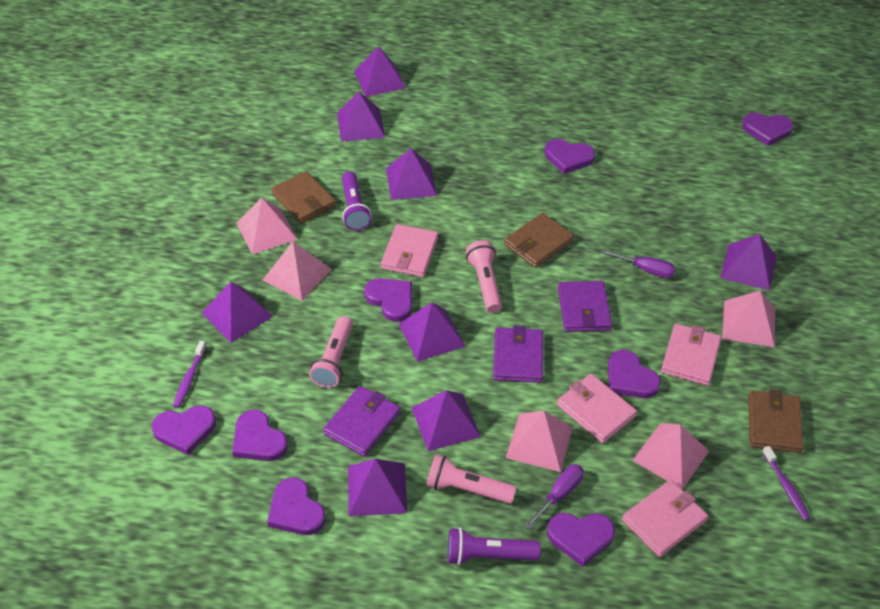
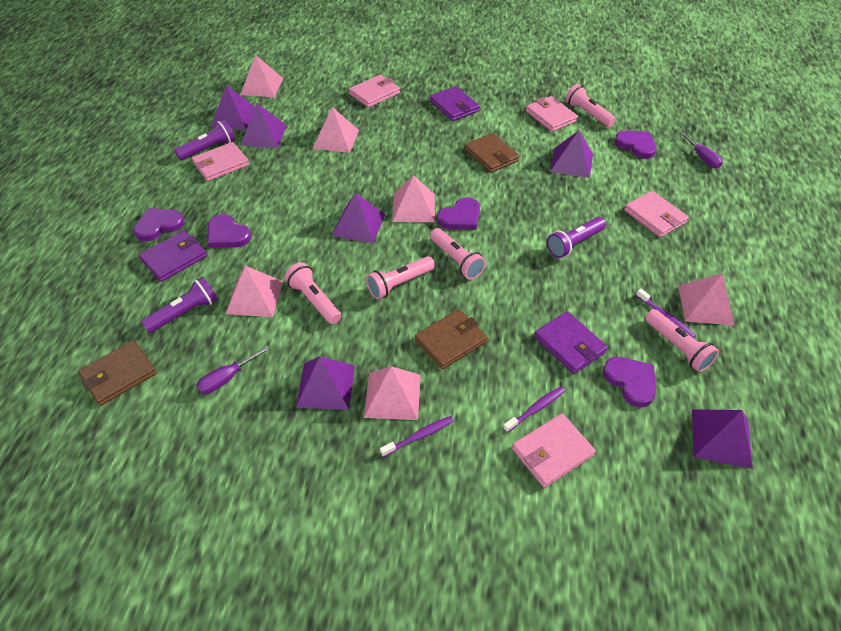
pink flashlight: 3 -> 5
pink pyramid: 5 -> 6
pink wallet: 4 -> 5
purple flashlight: 2 -> 3
purple heart: 8 -> 5
purple pyramid: 8 -> 6
purple toothbrush: 2 -> 3

